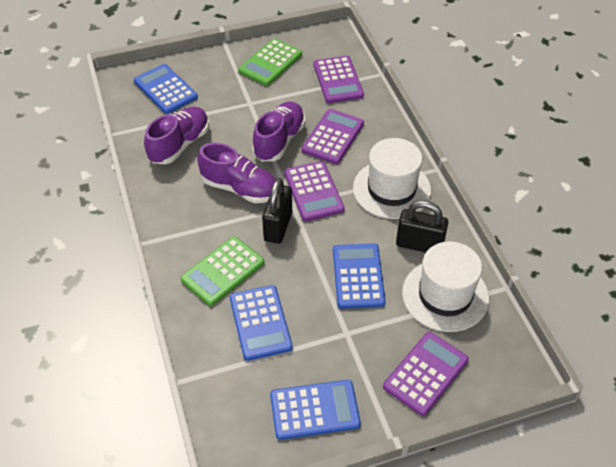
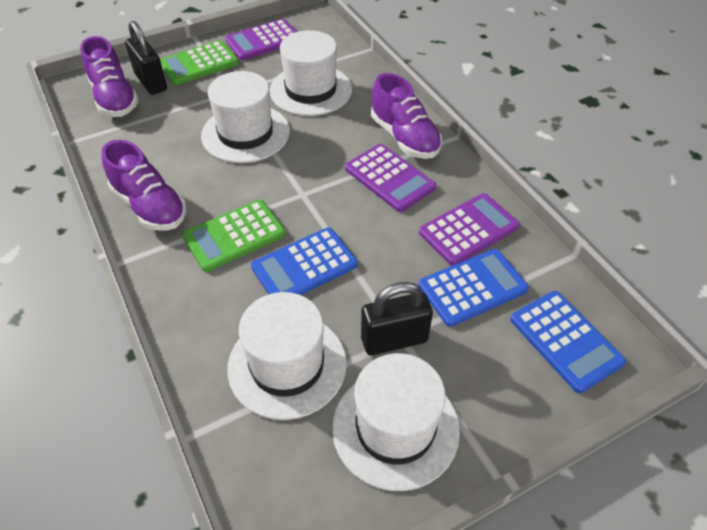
blue calculator: 4 -> 3
purple calculator: 4 -> 3
white hat: 2 -> 4

